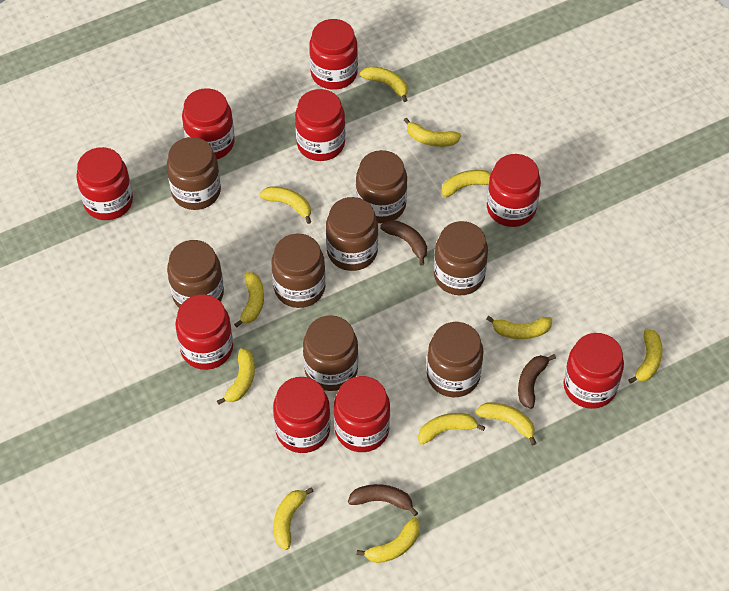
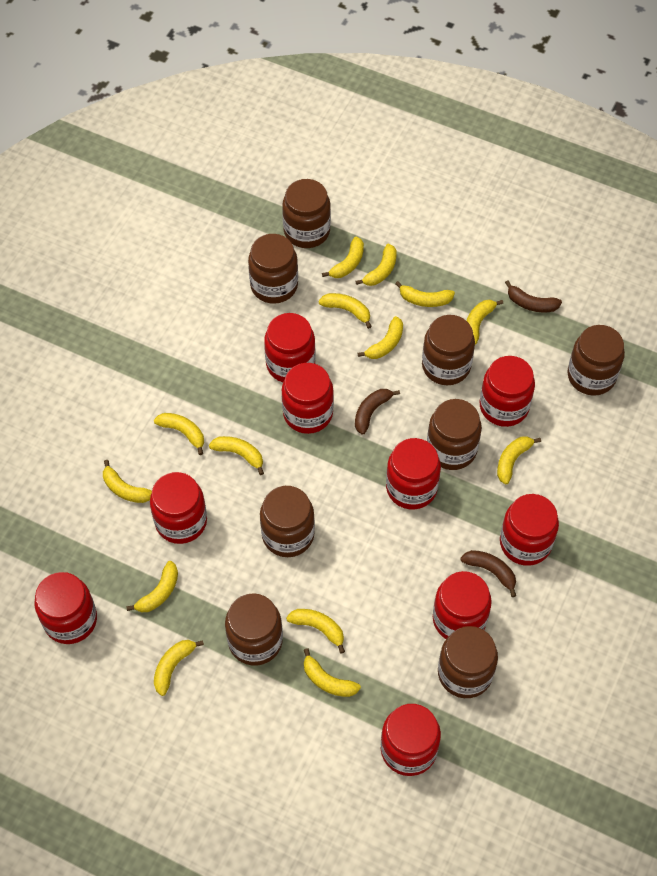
yellow banana: 12 -> 14

